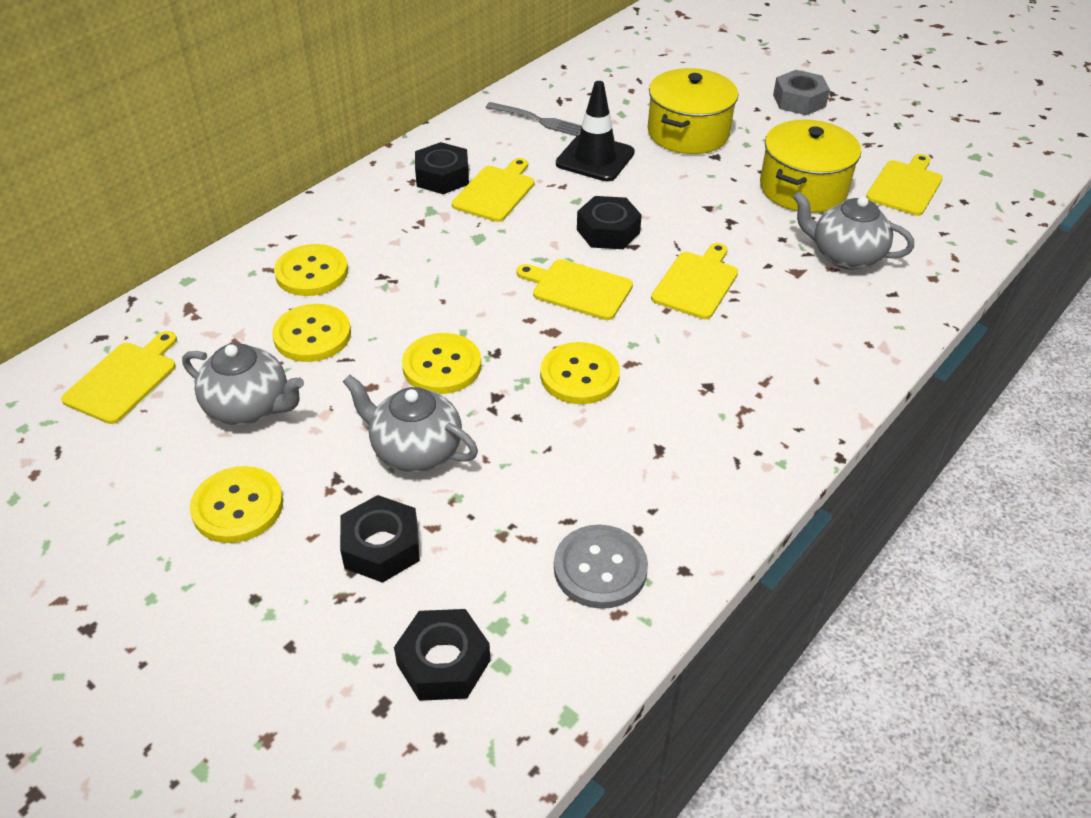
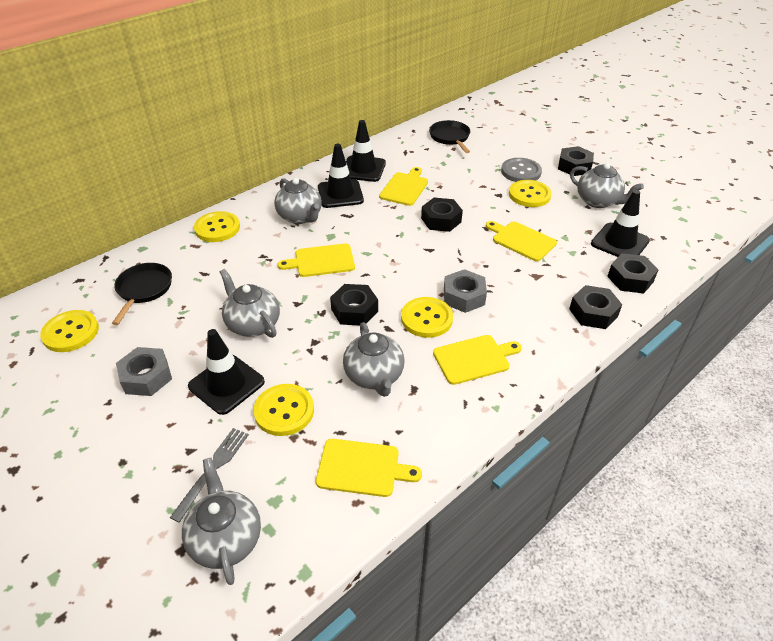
black nut: 4 -> 5
black pan: 0 -> 2
black traffic cone: 1 -> 4
grey nut: 1 -> 2
grey teapot: 3 -> 5
yellow pot: 2 -> 0

